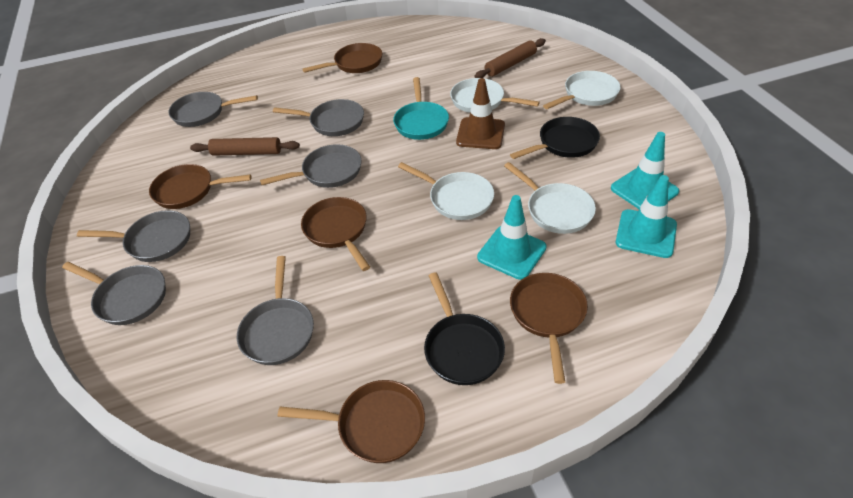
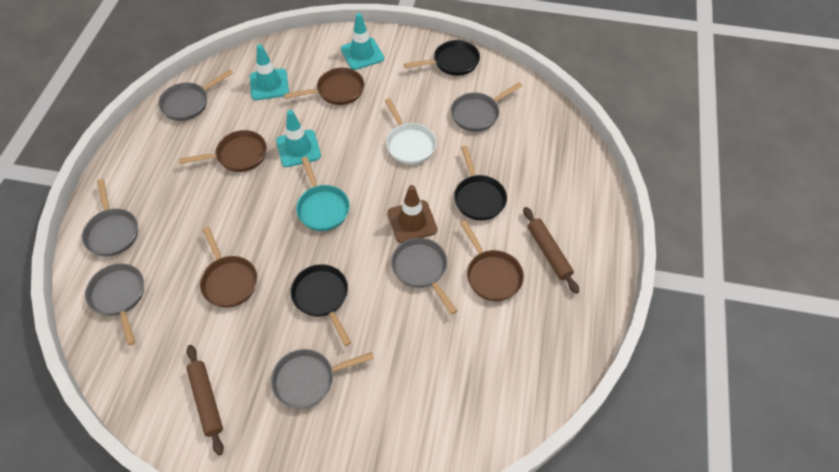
black pan: 2 -> 3
brown pan: 5 -> 4
white pan: 4 -> 1

